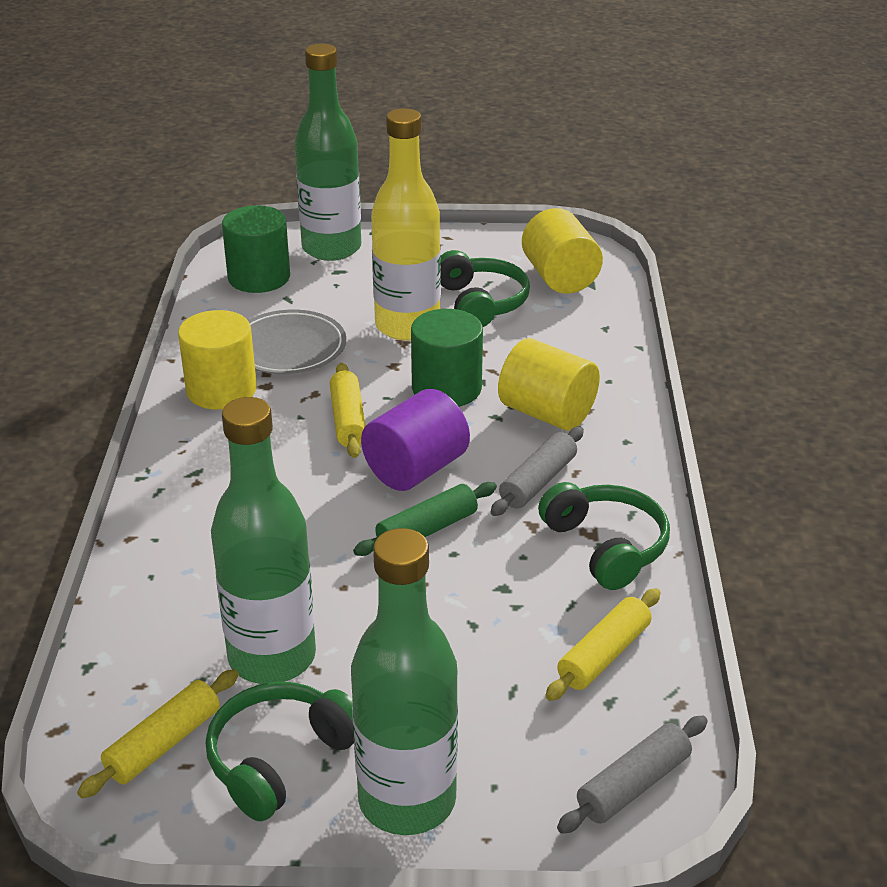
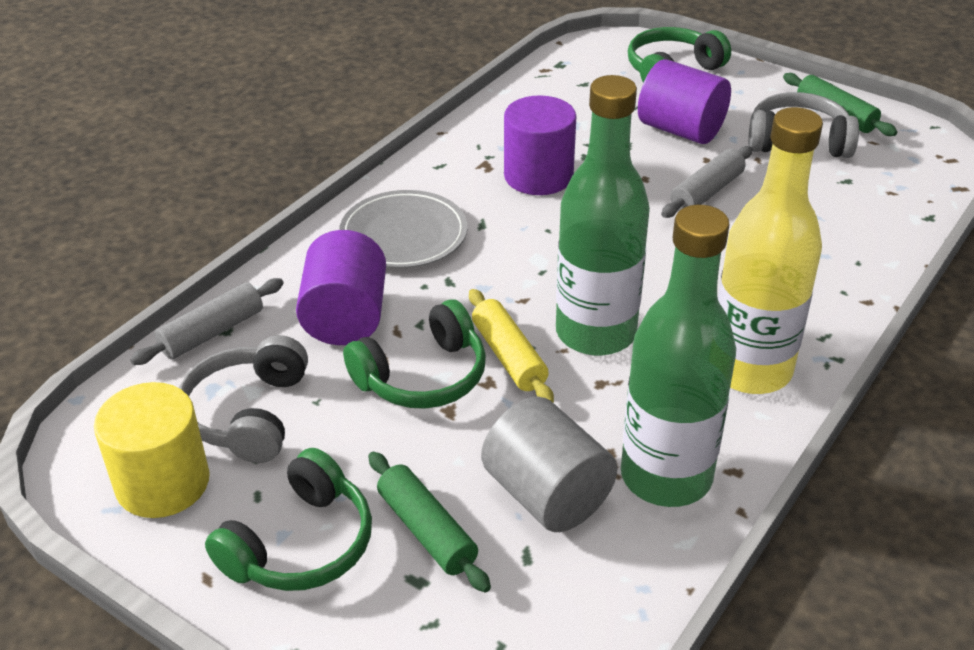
green bottle: 3 -> 2
green cylinder: 2 -> 0
green rolling pin: 1 -> 2
grey cylinder: 0 -> 1
grey headphones: 0 -> 2
purple cylinder: 1 -> 3
yellow cylinder: 3 -> 1
yellow rolling pin: 3 -> 1

